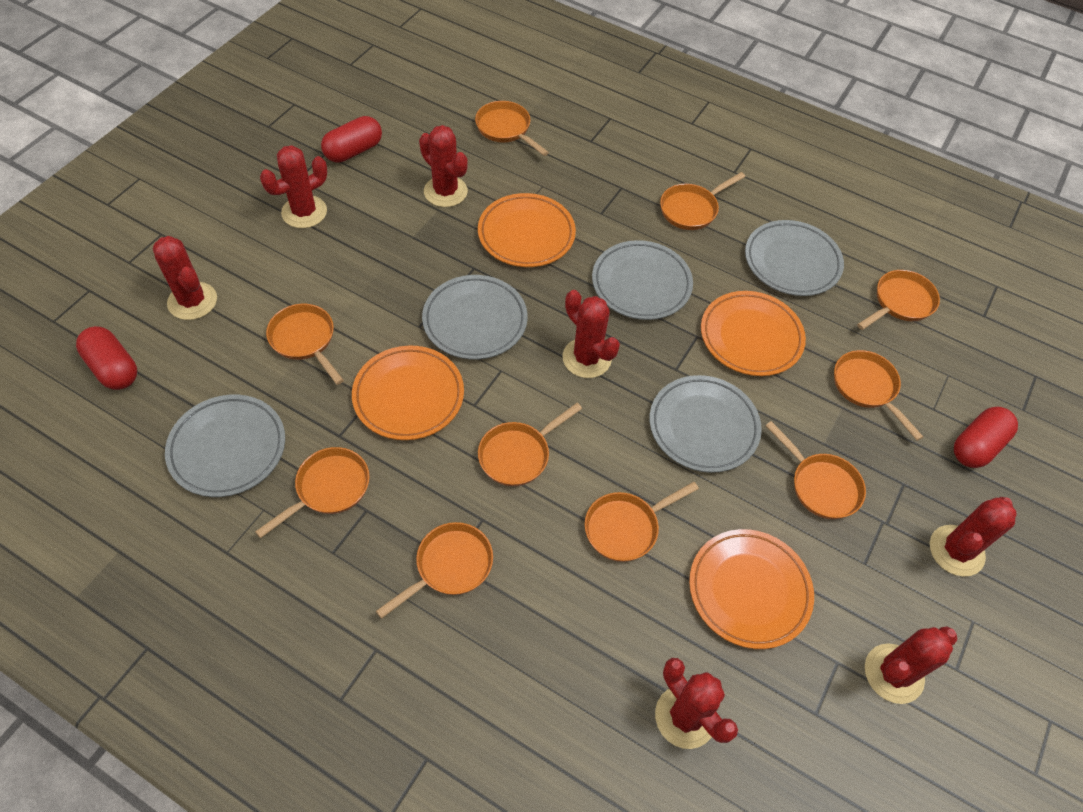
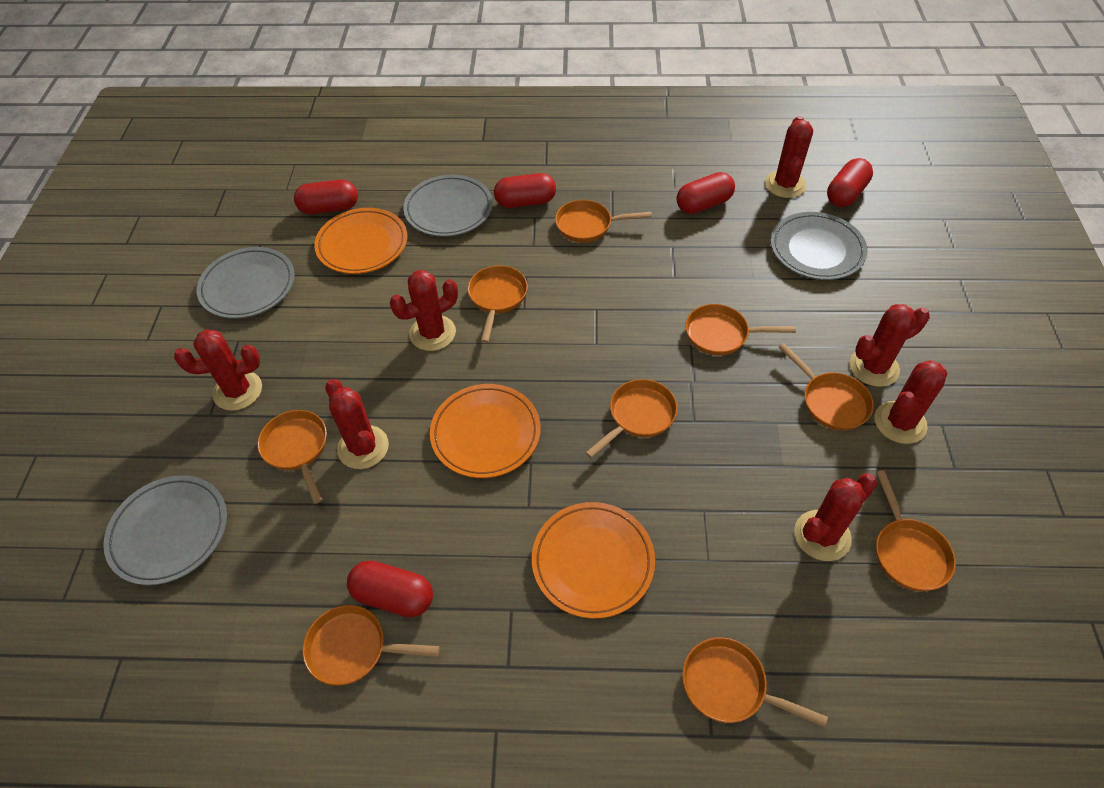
grey plate: 5 -> 4
orange pan: 10 -> 9
orange plate: 4 -> 3
red capsule: 3 -> 5

